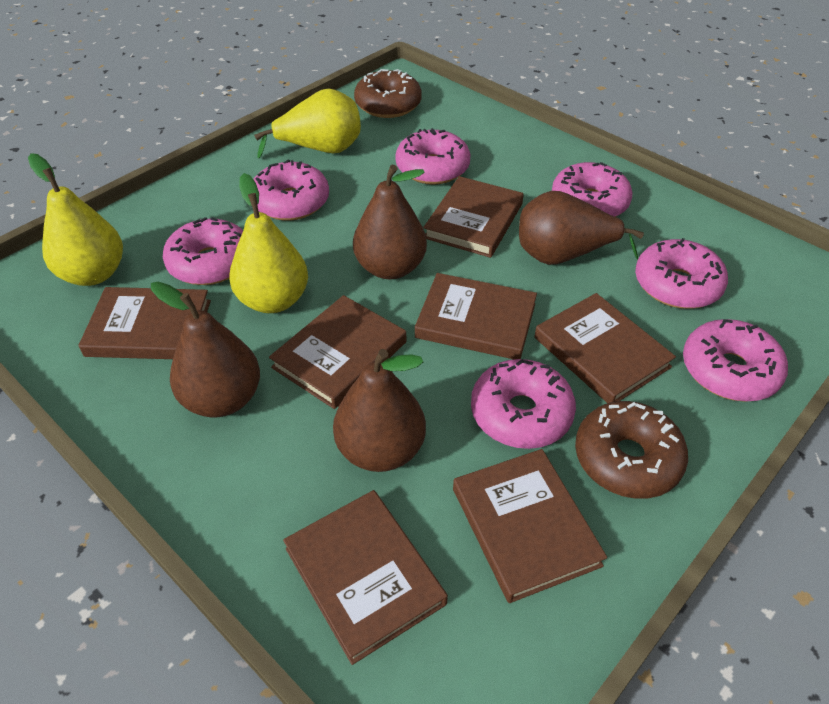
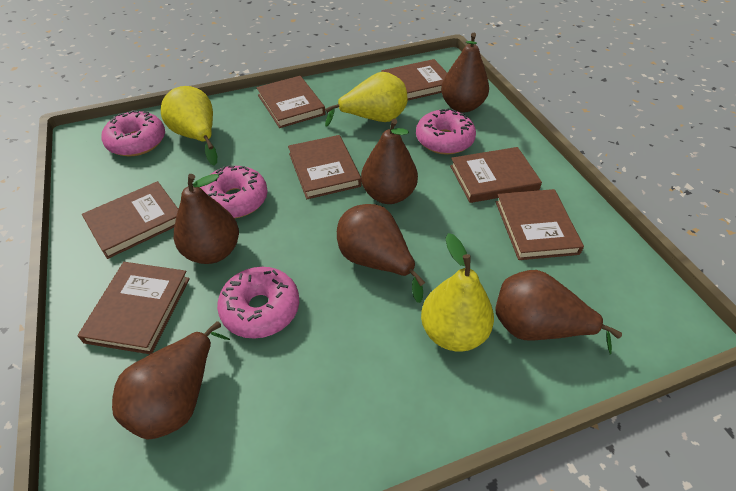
brown donut: 2 -> 0
brown pear: 4 -> 6
pink donut: 7 -> 4

